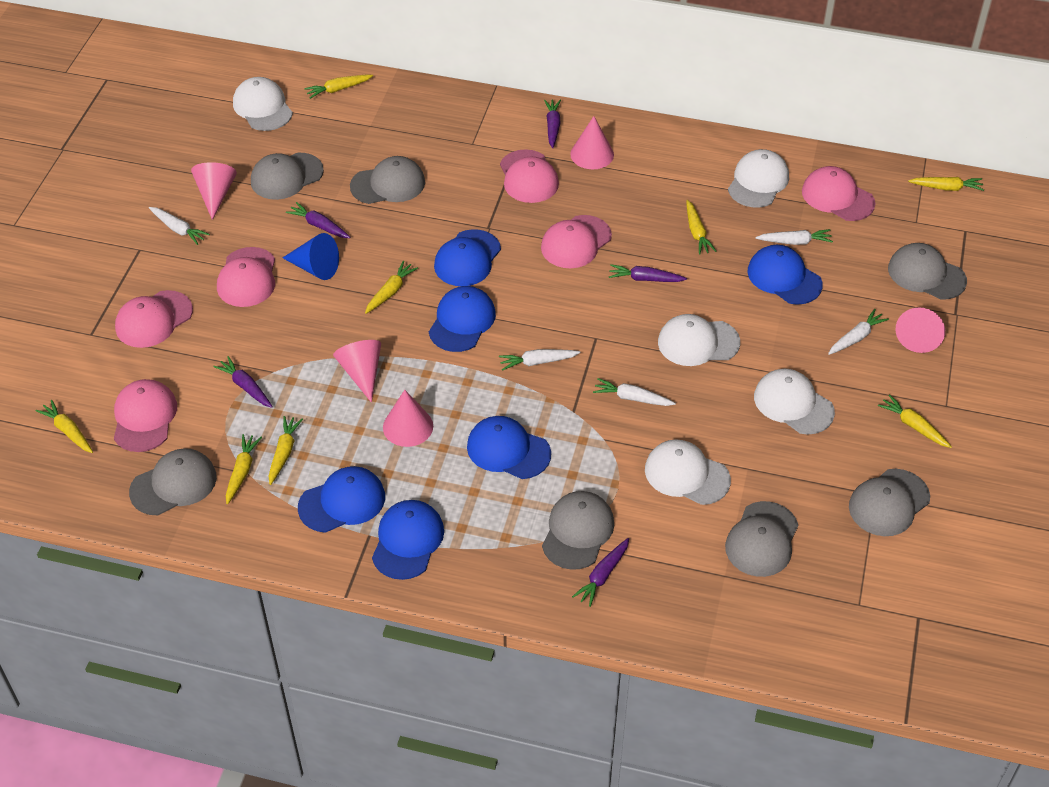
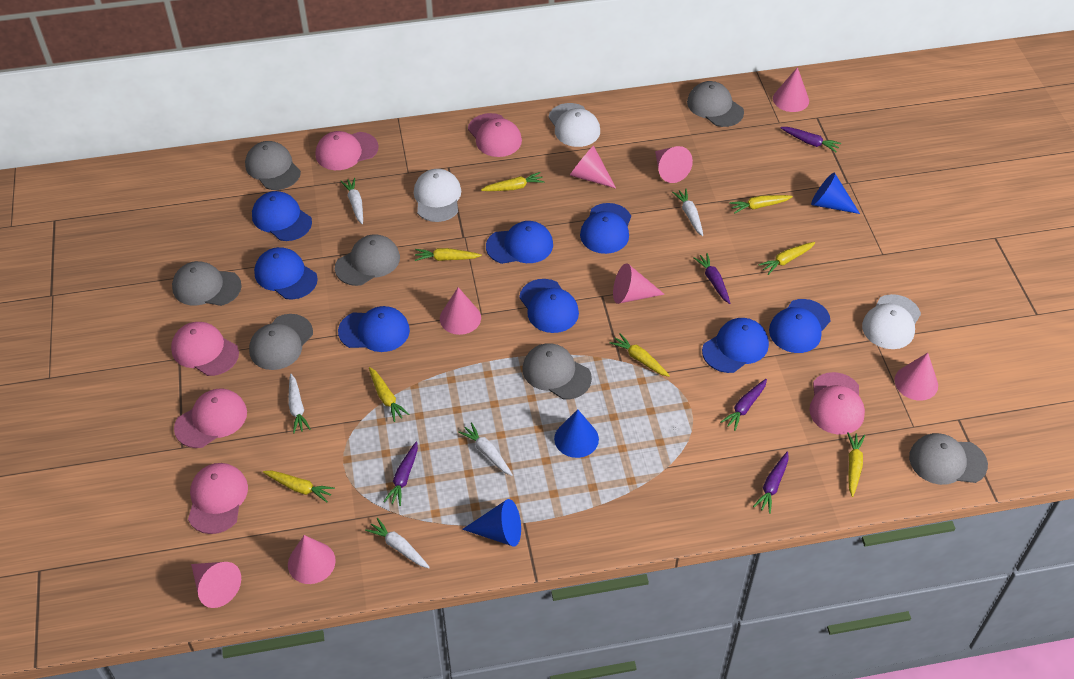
blue cap: 6 -> 8
blue cone: 1 -> 3
pink cone: 5 -> 8
white cap: 5 -> 3

